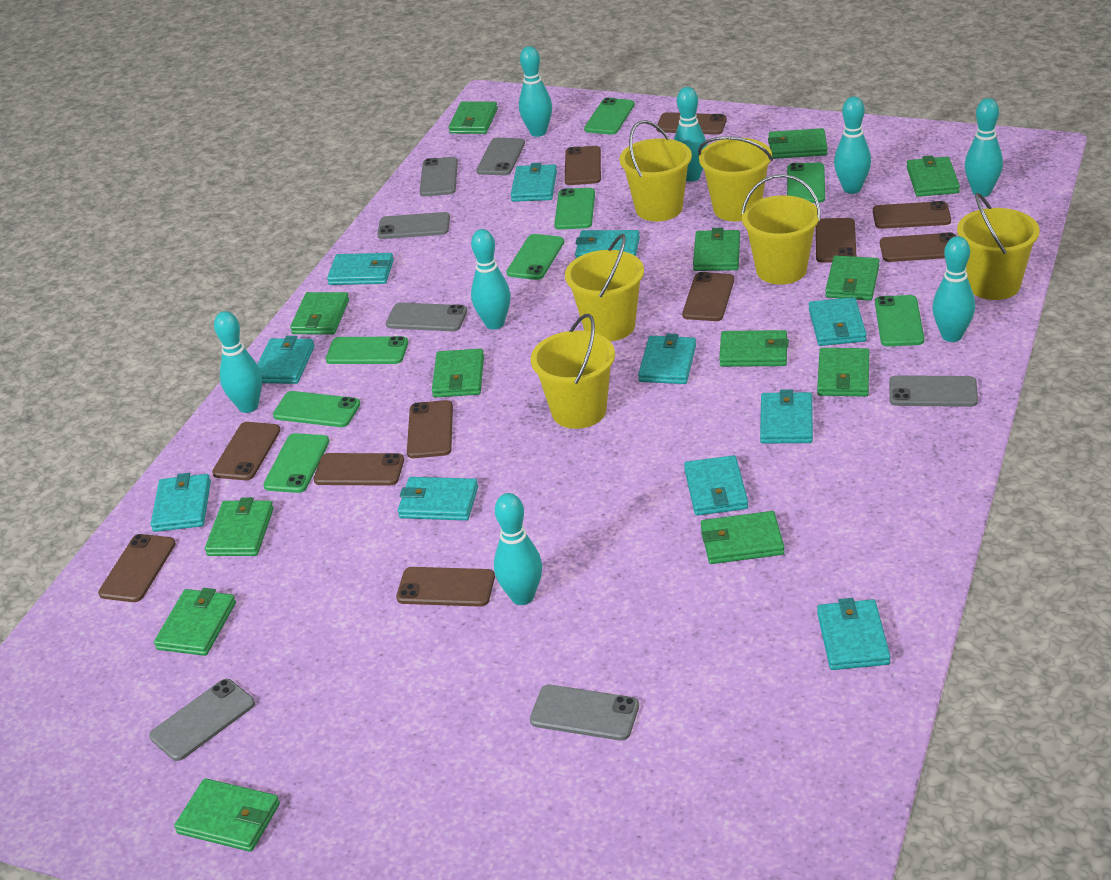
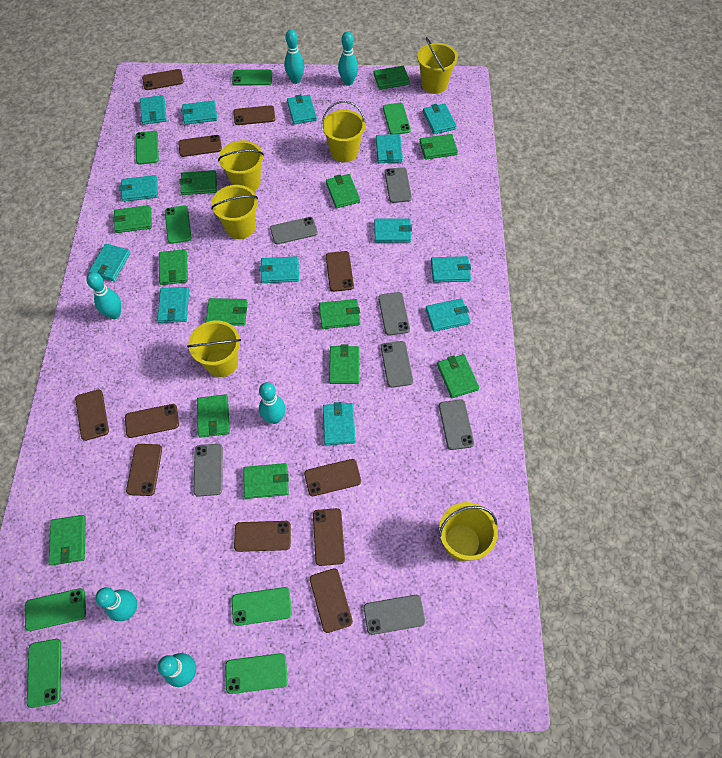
turquoise bowling pin: 8 -> 6
turquoise wallet: 11 -> 13

